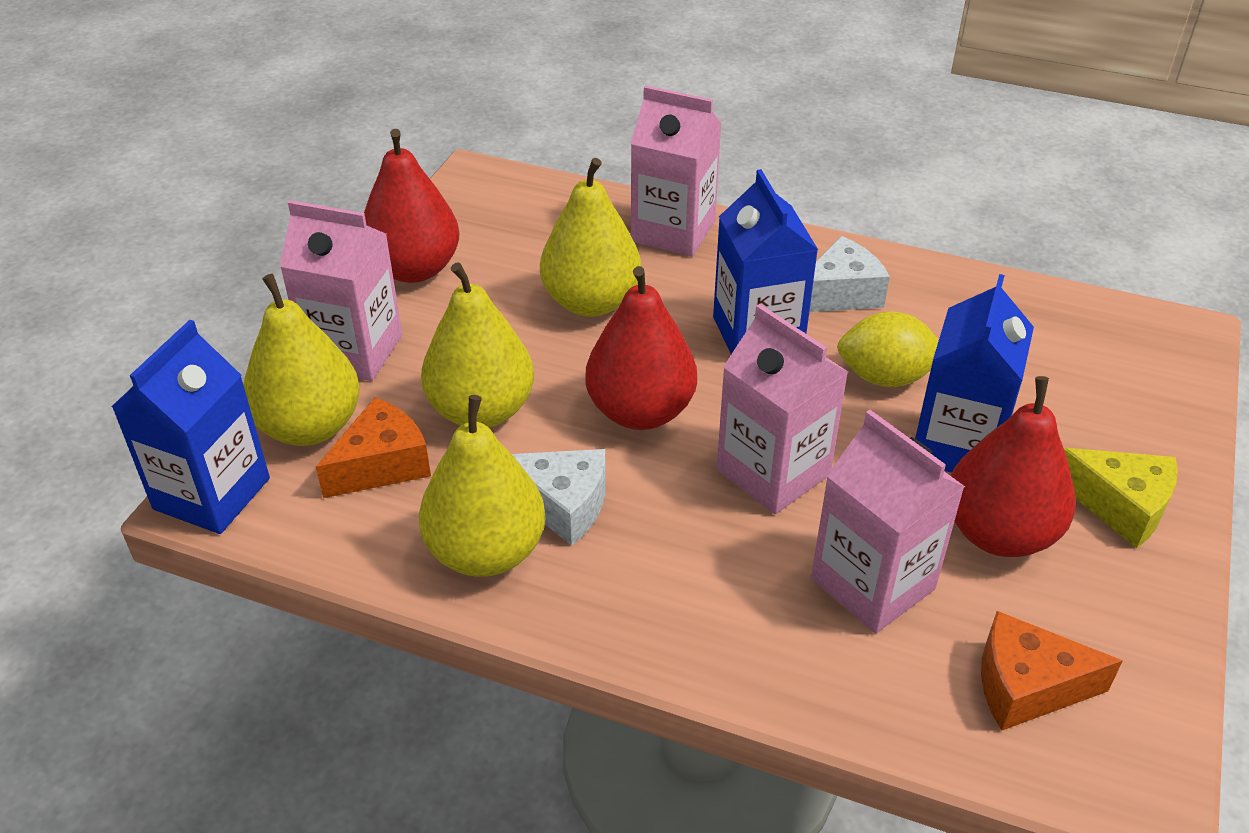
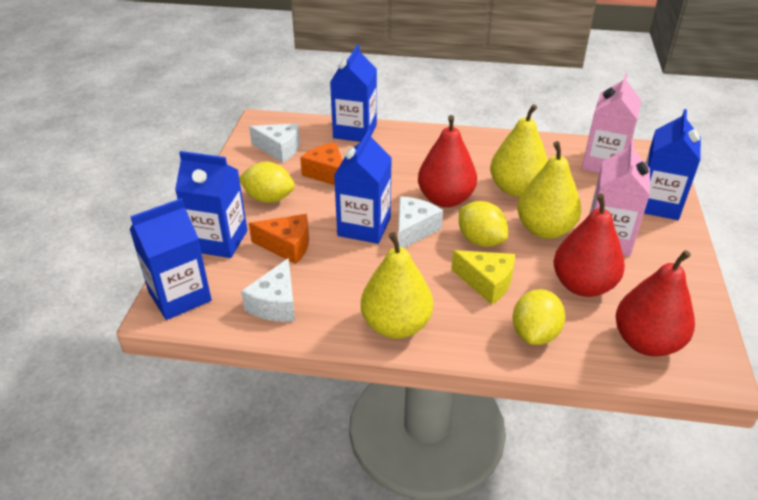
blue carton: 3 -> 5
pink carton: 4 -> 2
white cheese: 2 -> 3
yellow lemon: 1 -> 3
yellow pear: 4 -> 3

